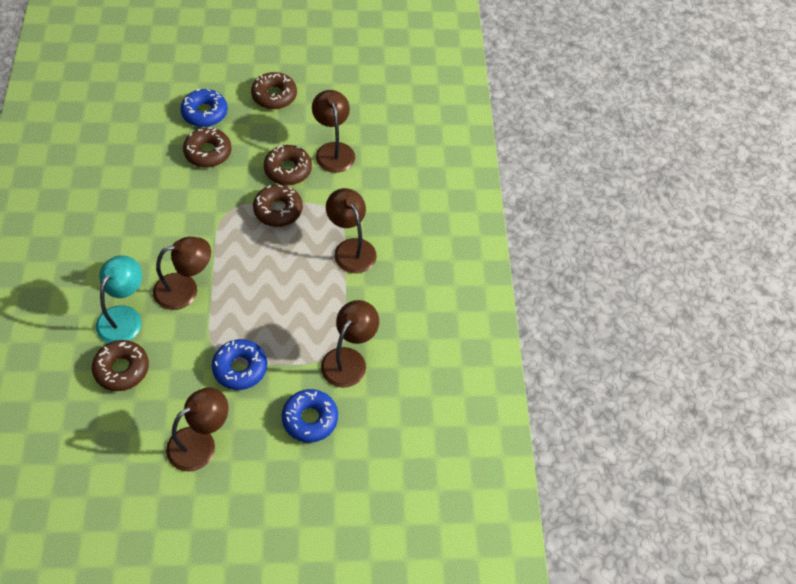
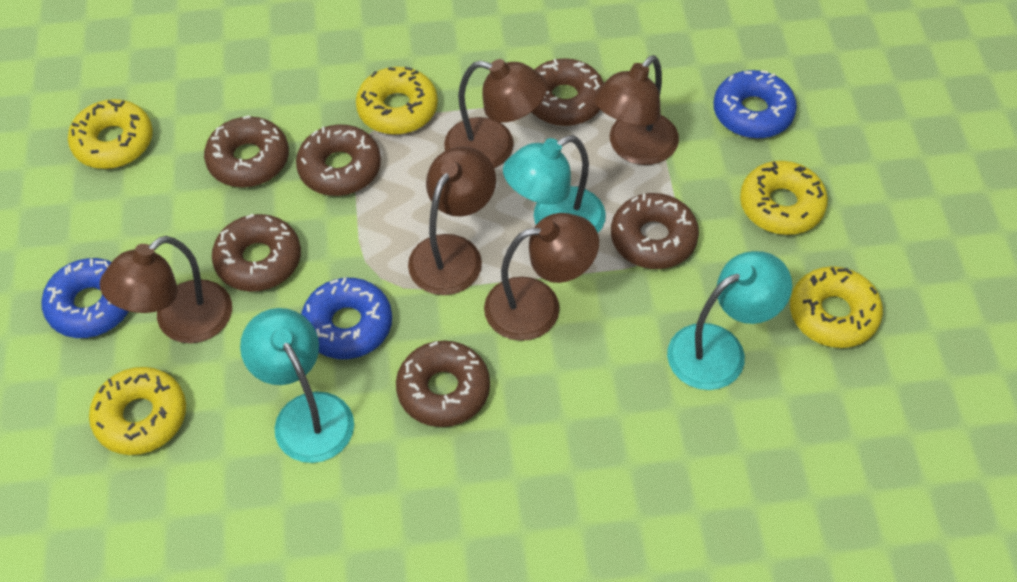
brown donut: 5 -> 6
turquoise lamp: 1 -> 3
yellow donut: 0 -> 5

